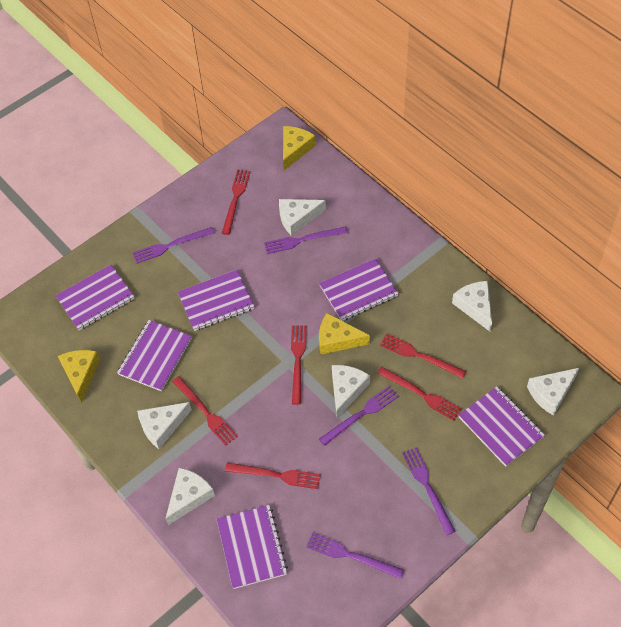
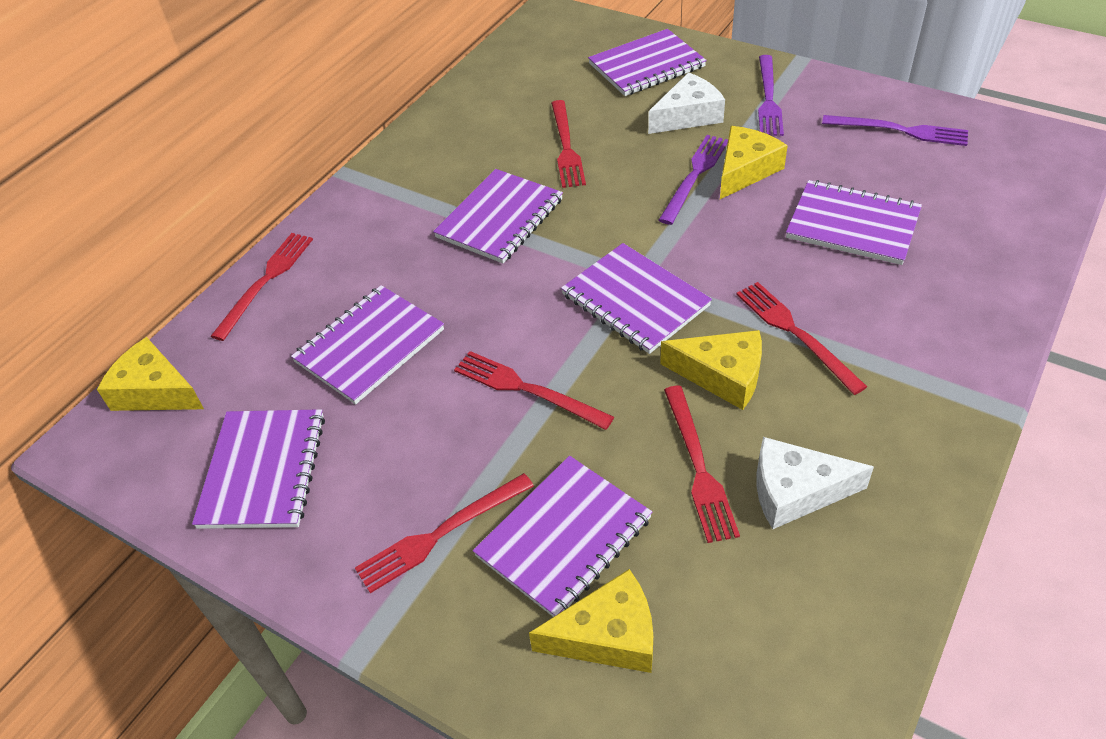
purple fork: 5 -> 3
purple notebook: 6 -> 7
white cheese: 6 -> 2
yellow cheese: 3 -> 4

